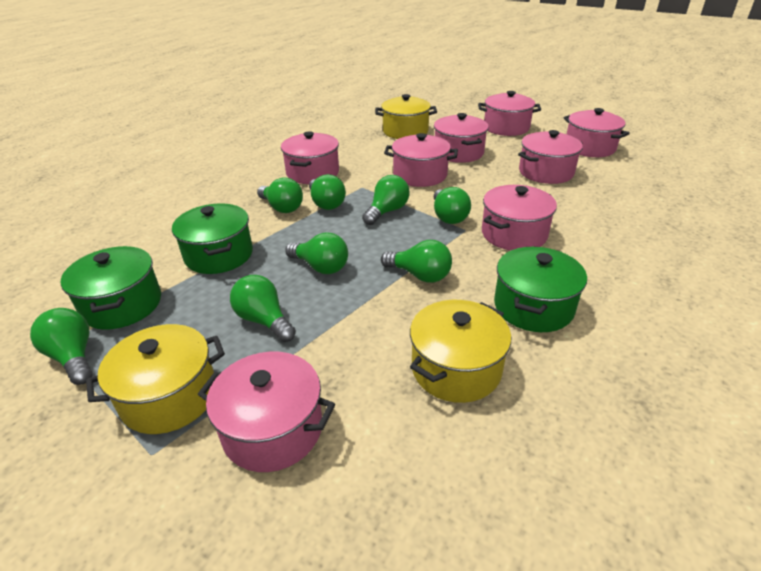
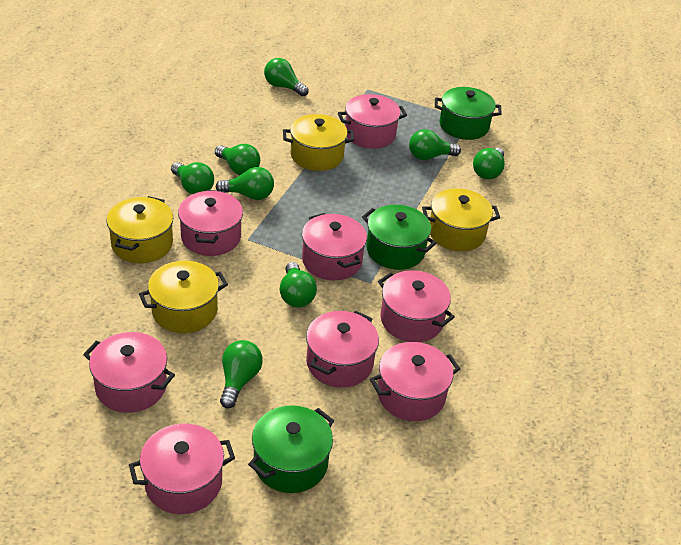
yellow pot: 3 -> 4

